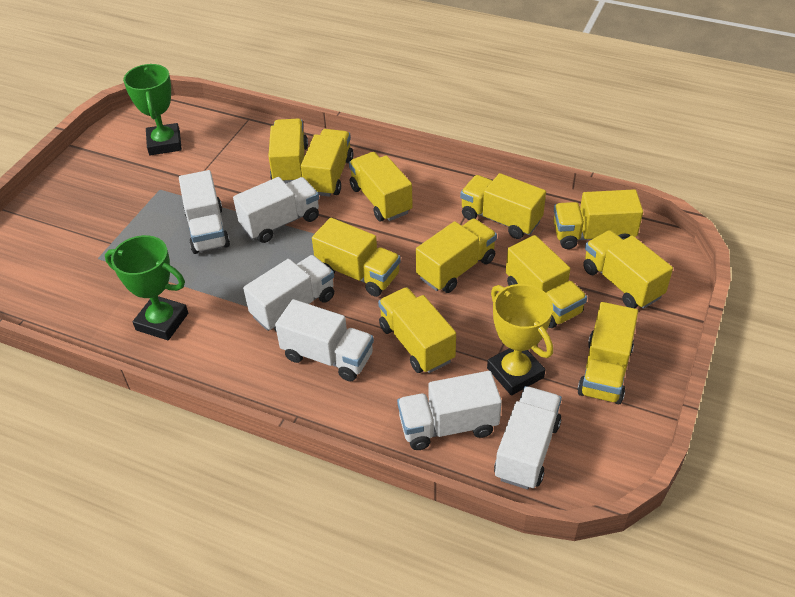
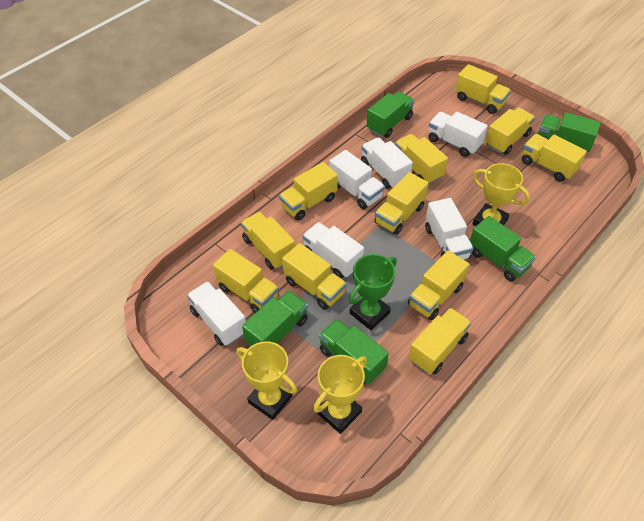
green trophy: 2 -> 1
green truck: 0 -> 5
yellow trophy: 1 -> 3

